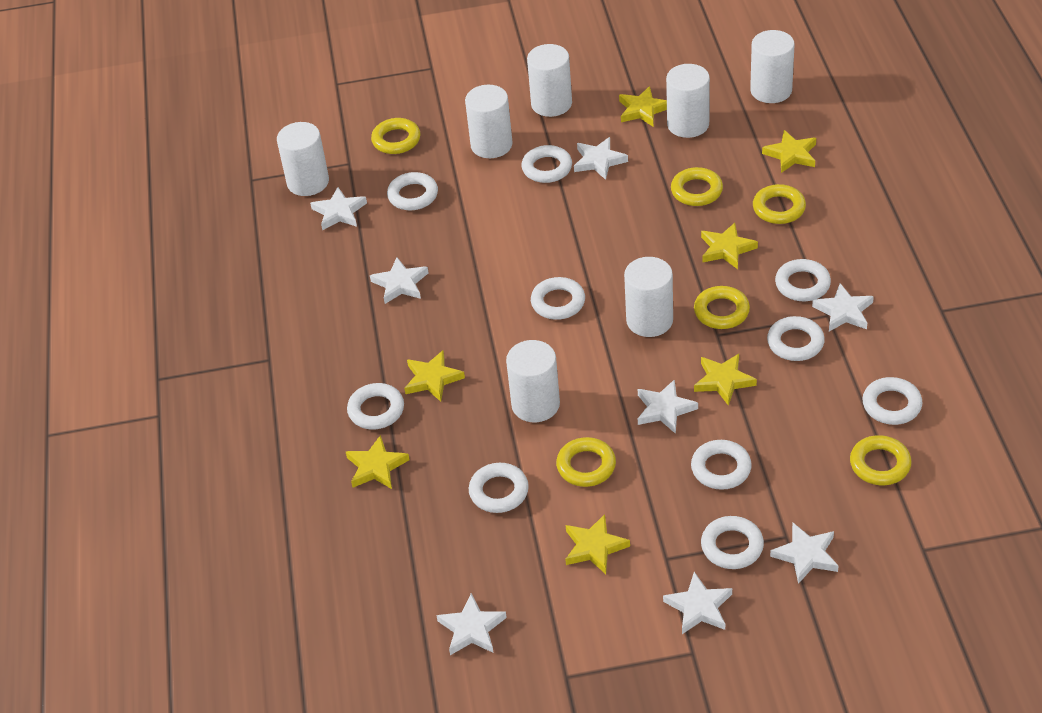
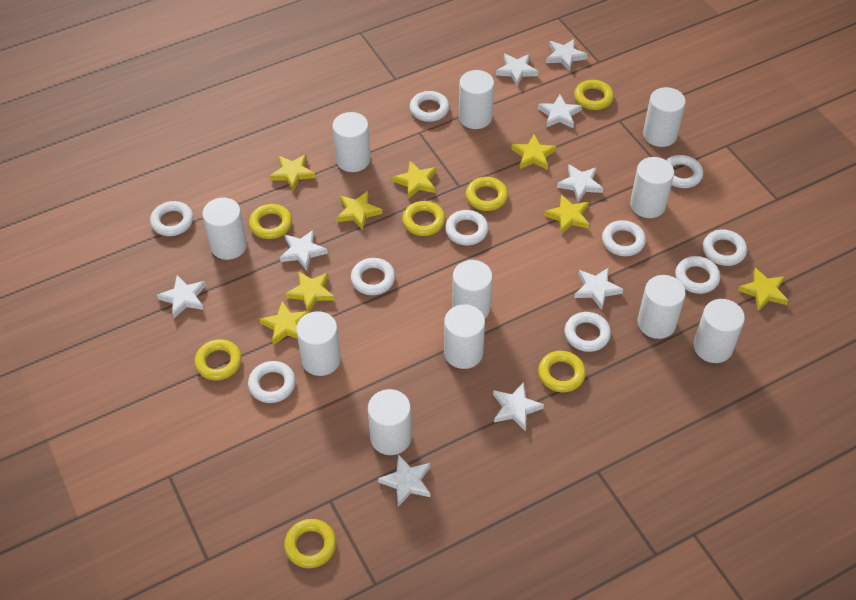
white cylinder: 7 -> 11
white star: 8 -> 9
yellow ring: 6 -> 7
yellow star: 7 -> 8

